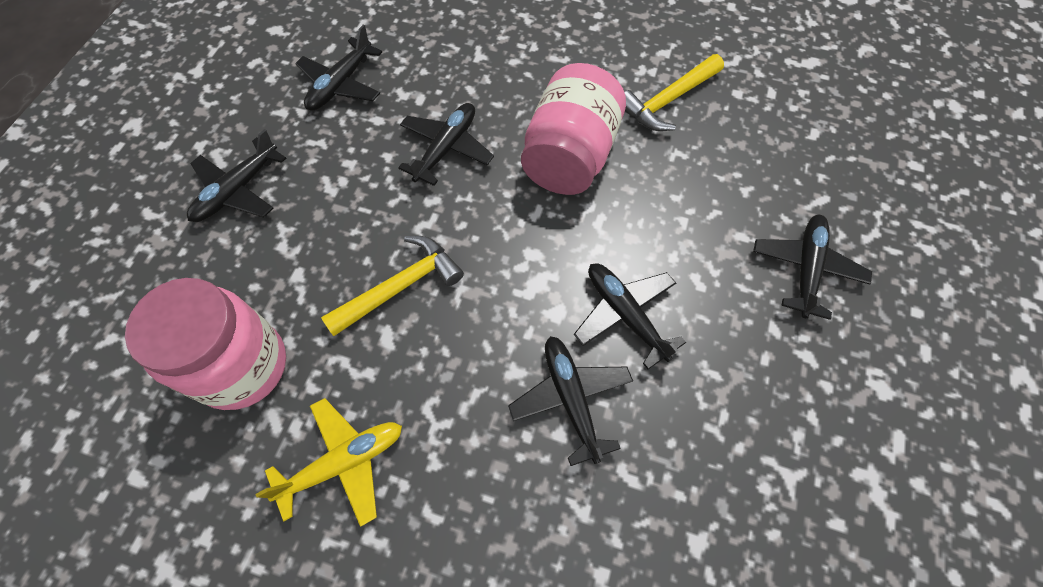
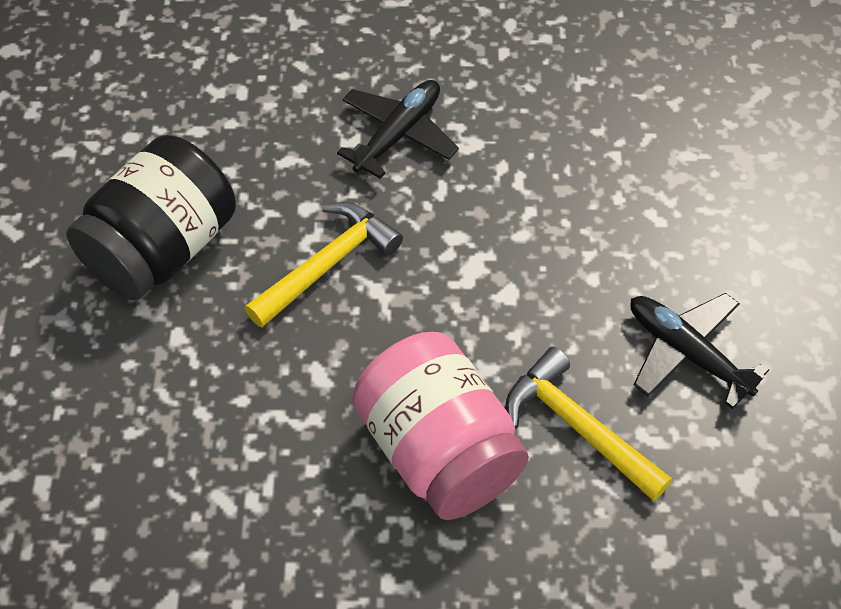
black jar: 0 -> 1
black plane: 6 -> 2
pink jar: 2 -> 1
yellow plane: 1 -> 0

